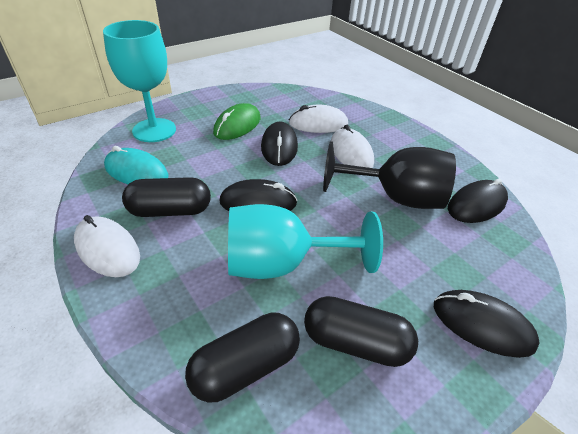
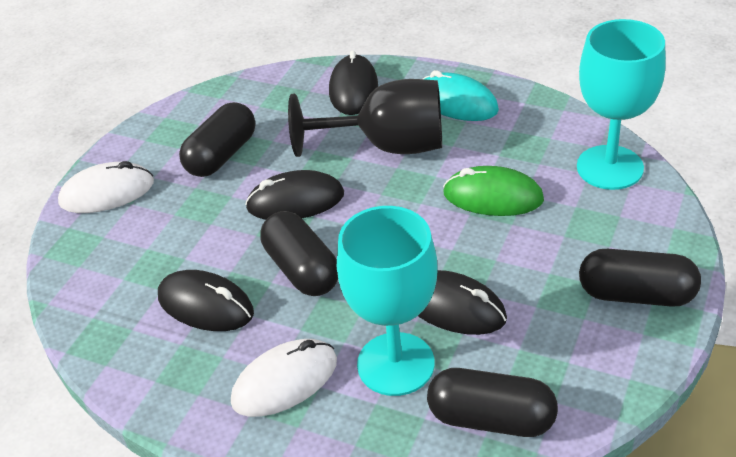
black capsule: 3 -> 4
white mouse: 3 -> 2

